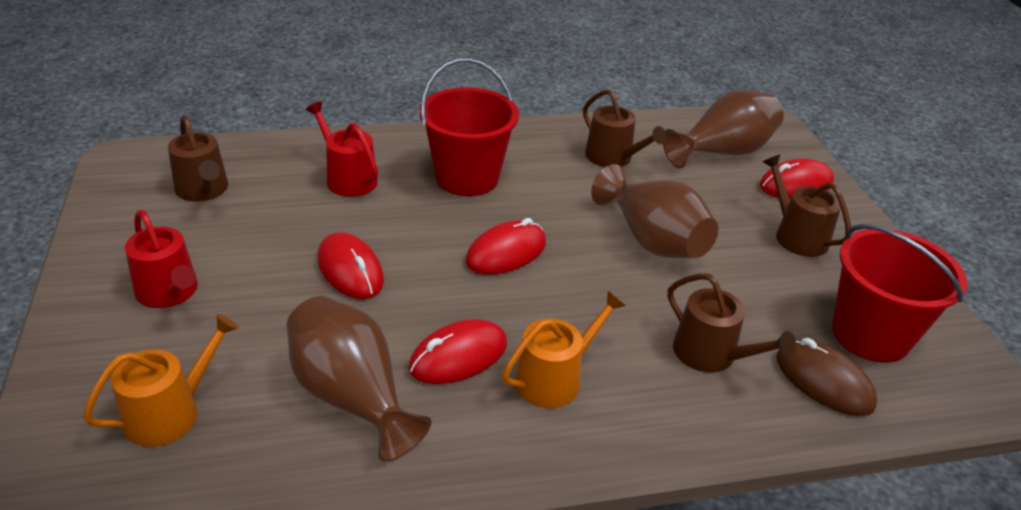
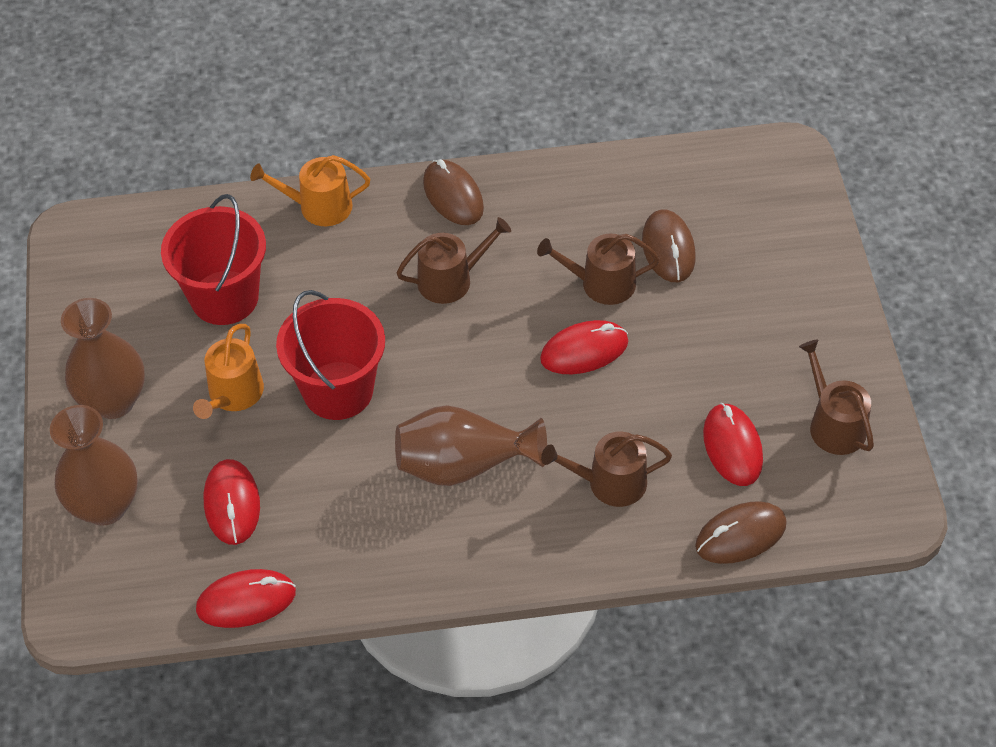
brown mouse: 1 -> 3
red watering can: 2 -> 0

